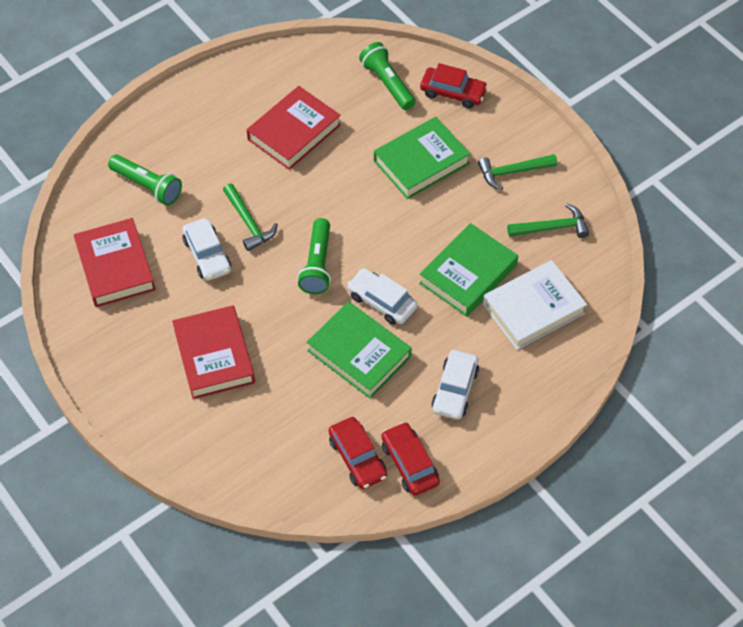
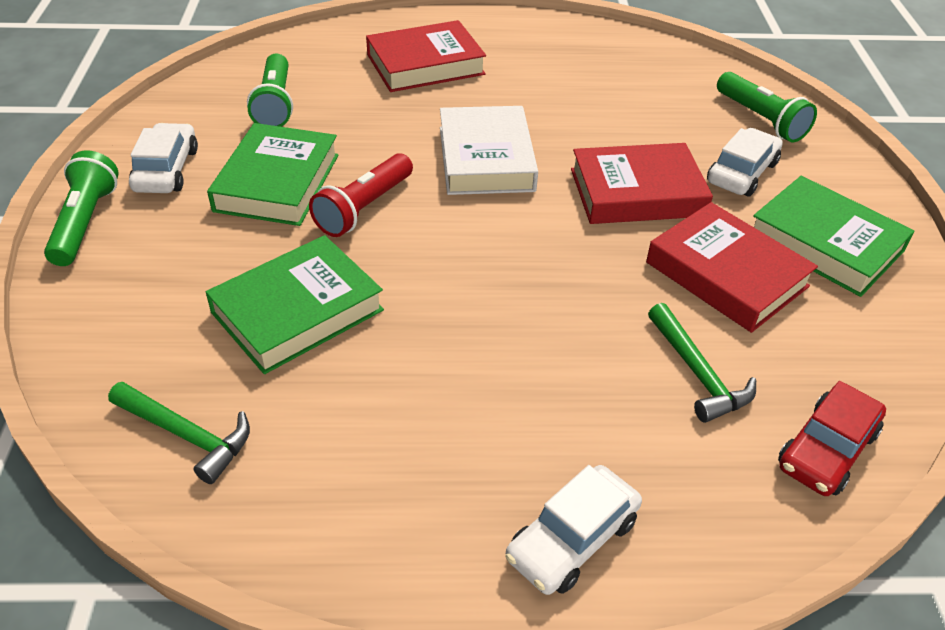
green hammer: 3 -> 2
red car: 3 -> 1
red flashlight: 0 -> 1

